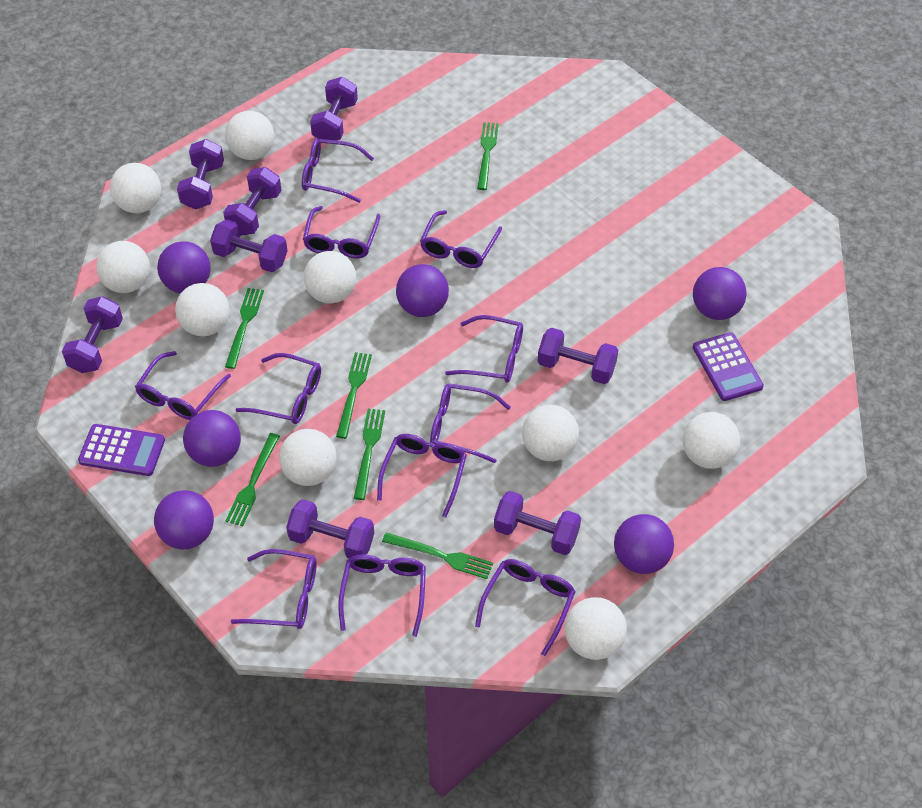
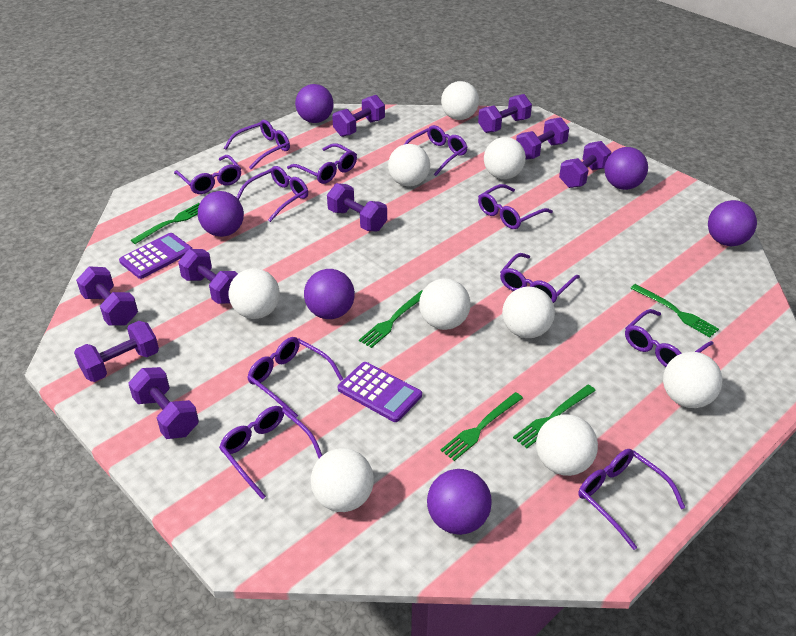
green fork: 6 -> 5
purple dumbbell: 8 -> 9

